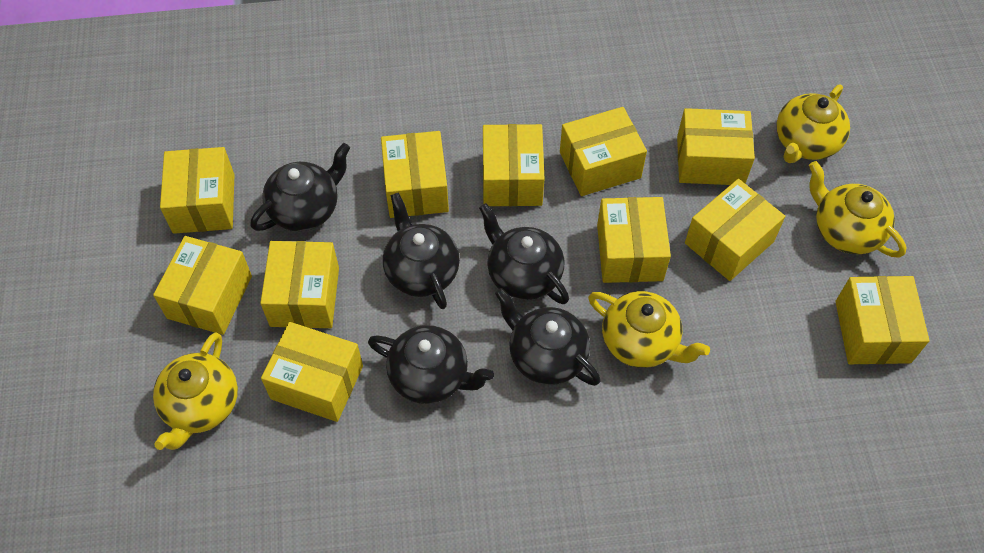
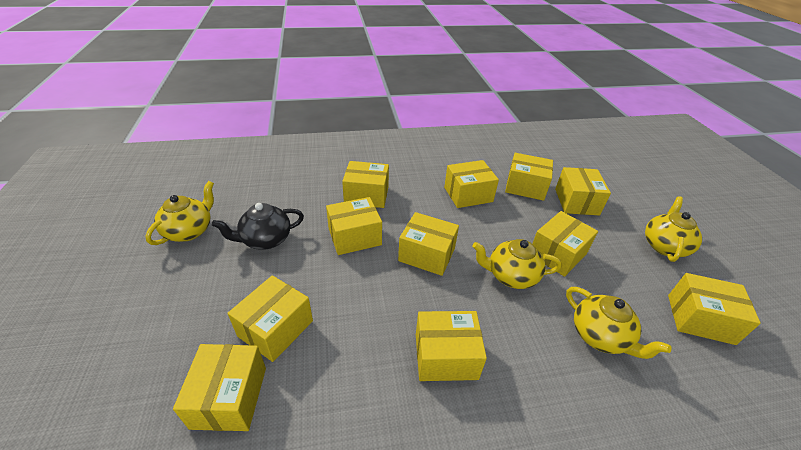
black teapot: 5 -> 1

